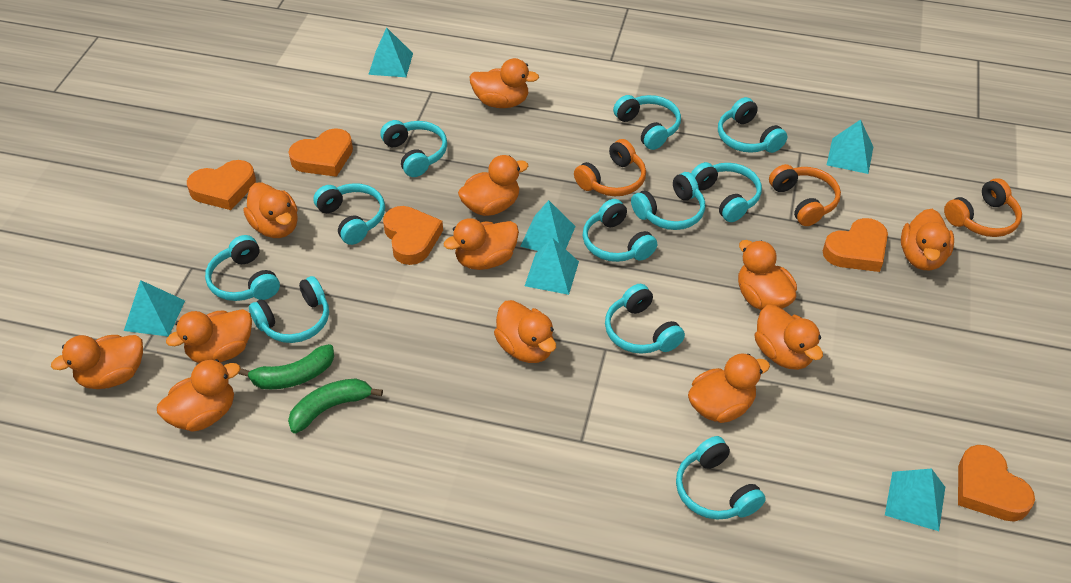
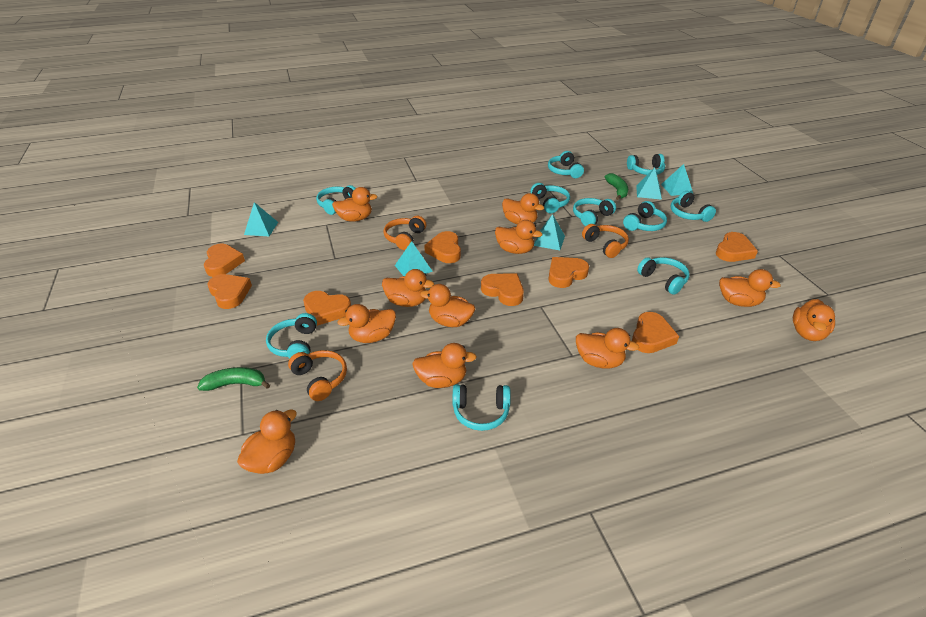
orange duck: 12 -> 11
orange heart: 5 -> 8
turquoise headphones: 11 -> 10
turquoise pyramid: 6 -> 5

